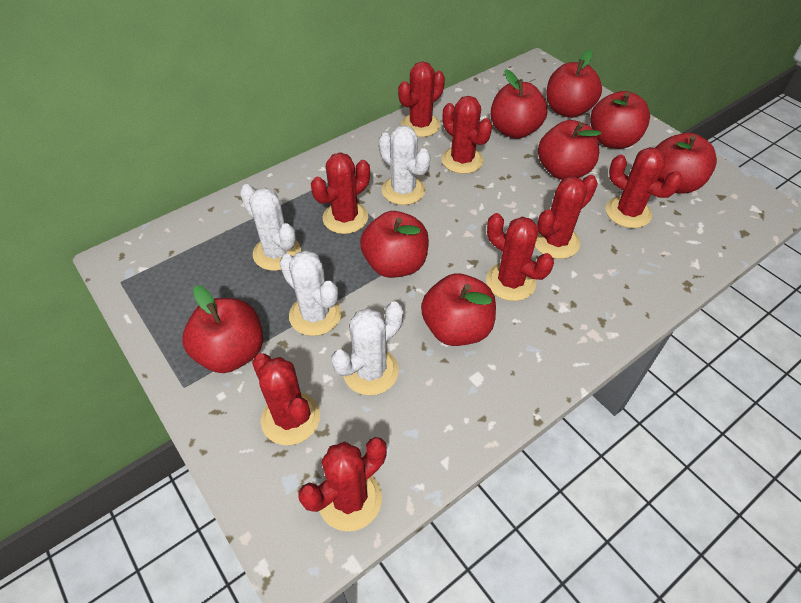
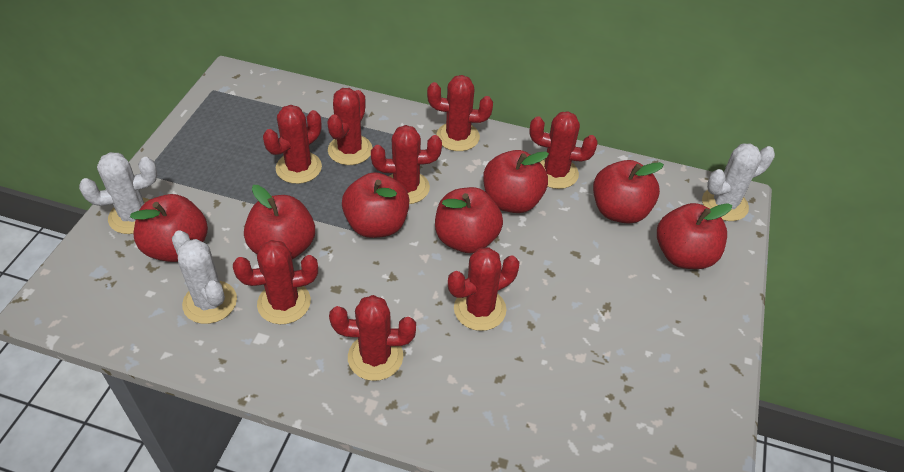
red apple: 8 -> 7
white cactus: 4 -> 3

